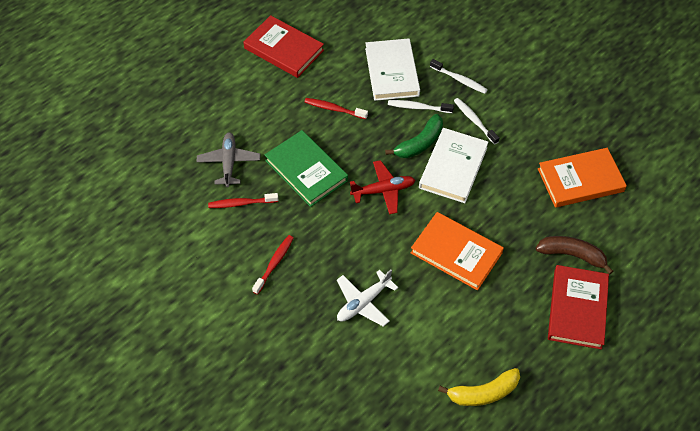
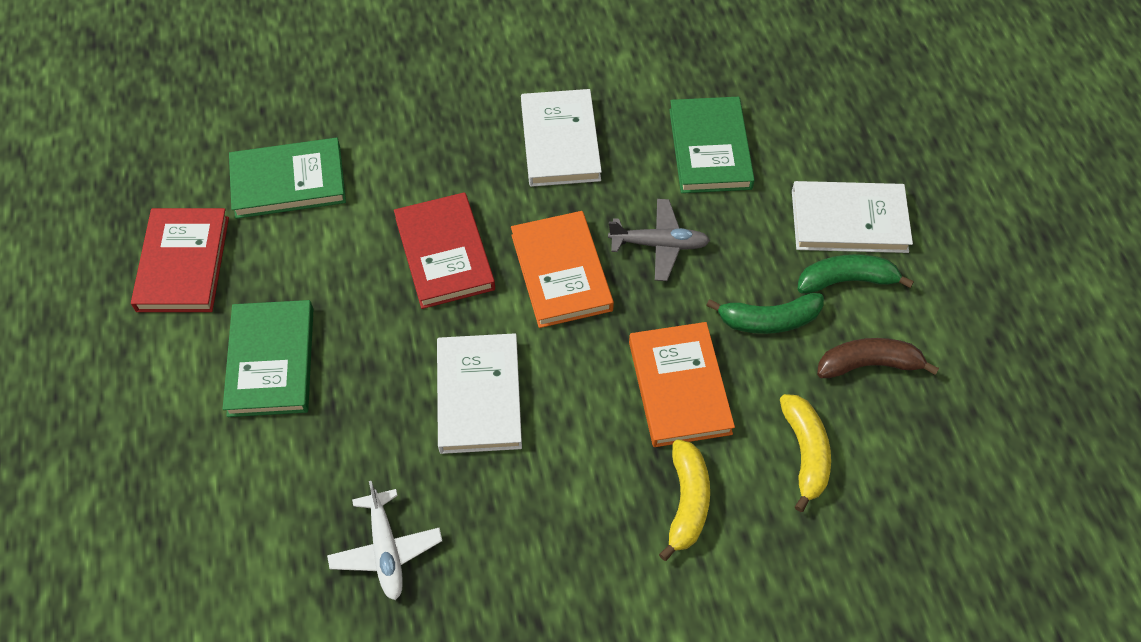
green banana: 1 -> 2
green book: 1 -> 3
red plane: 1 -> 0
red toothbrush: 3 -> 0
white book: 2 -> 3
white toothbrush: 3 -> 0
yellow banana: 1 -> 2

